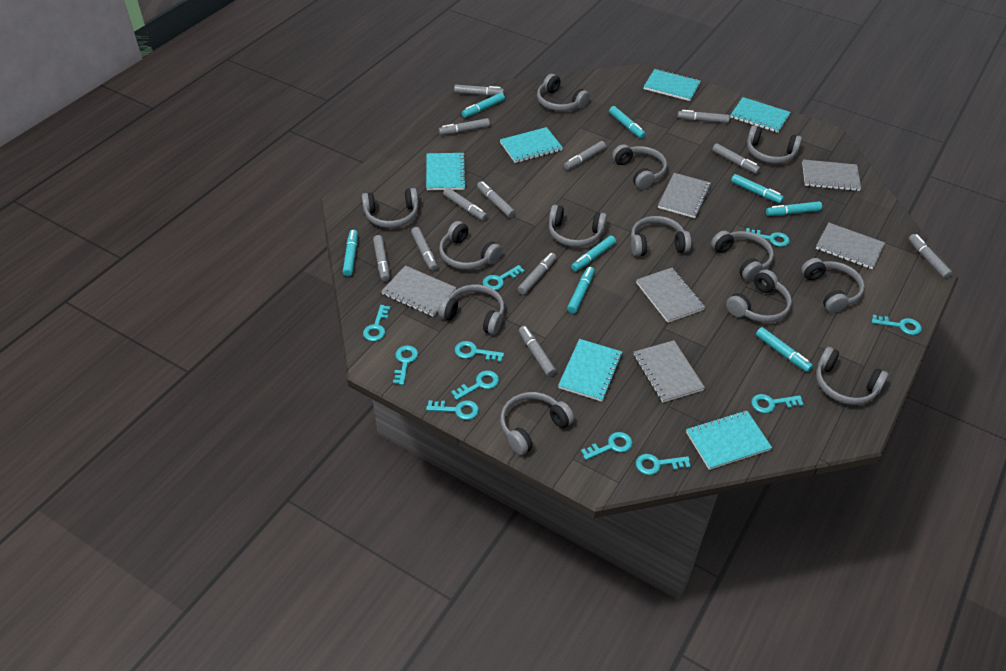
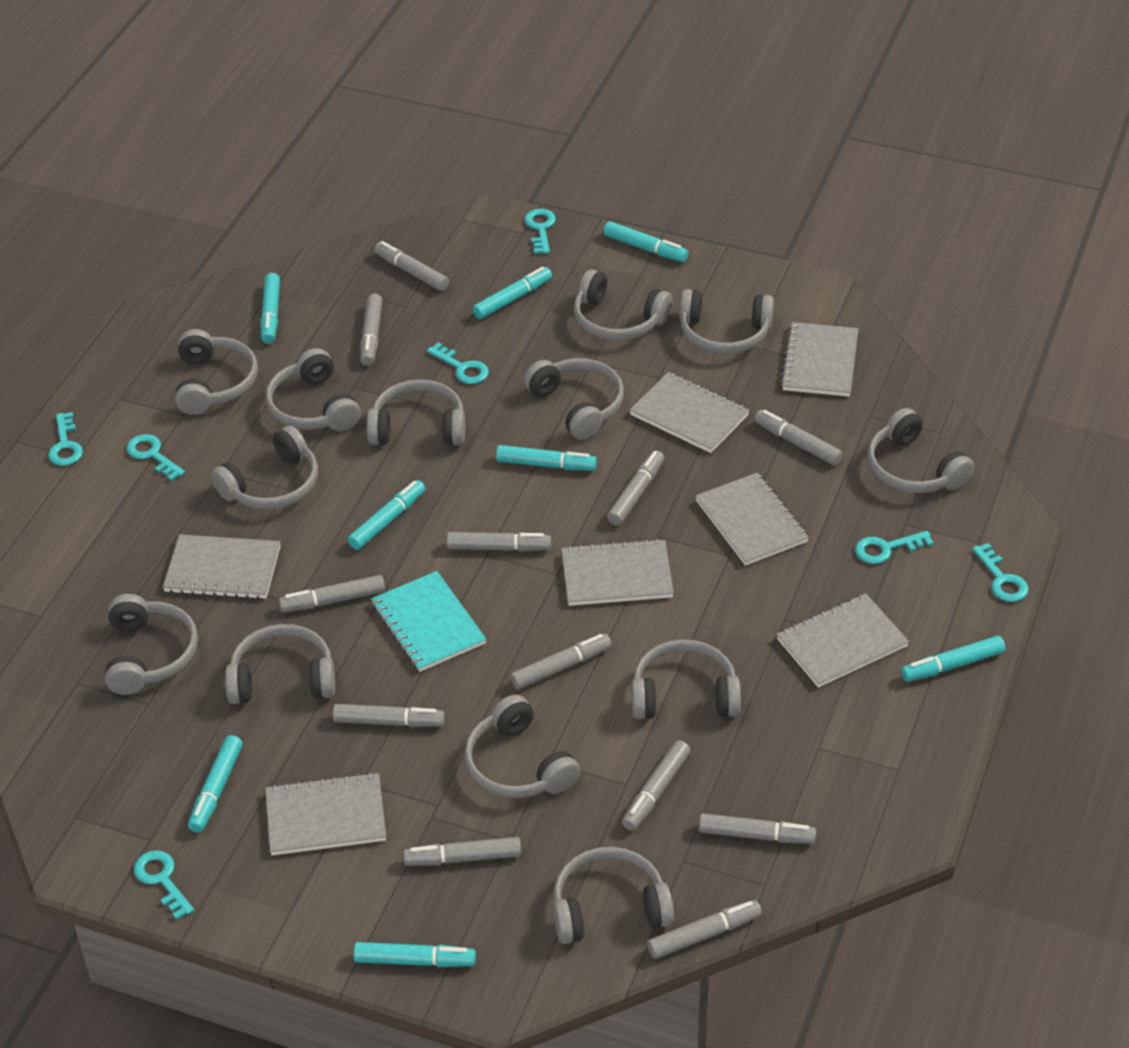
grey notebook: 6 -> 7
turquoise key: 11 -> 7
turquoise notebook: 6 -> 1

